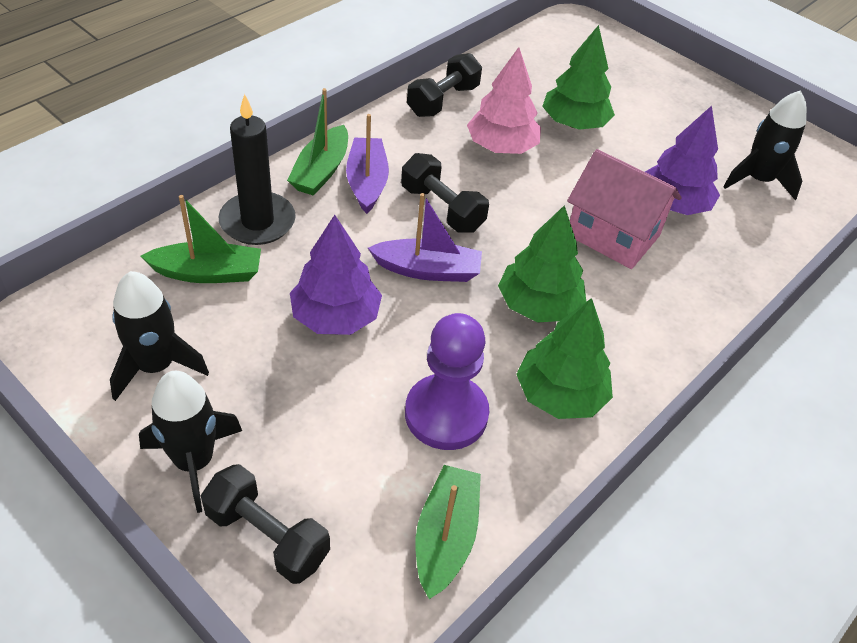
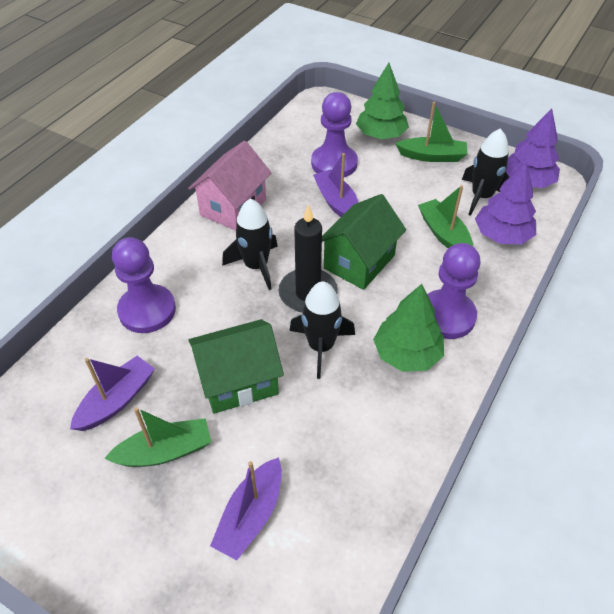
black dumbbell: 3 -> 0
green house: 0 -> 2
green tree: 3 -> 2
pink tree: 1 -> 0
purple boat: 2 -> 3
purple pawn: 1 -> 3

